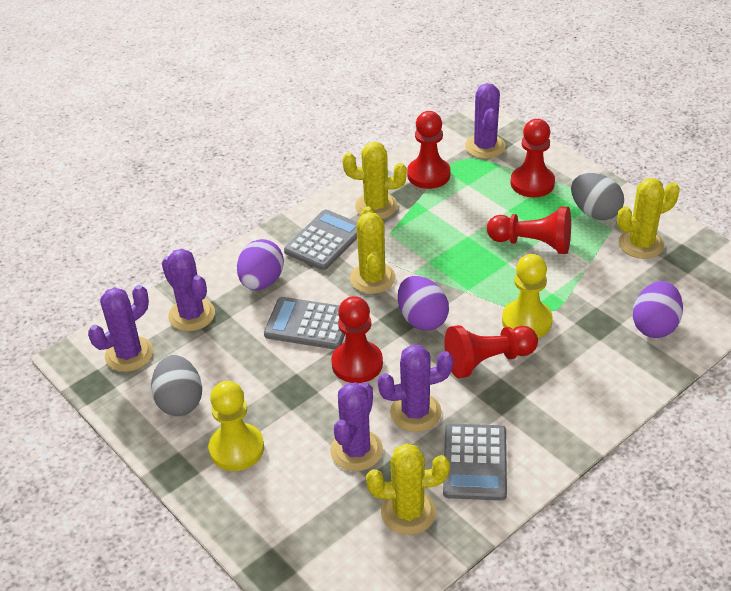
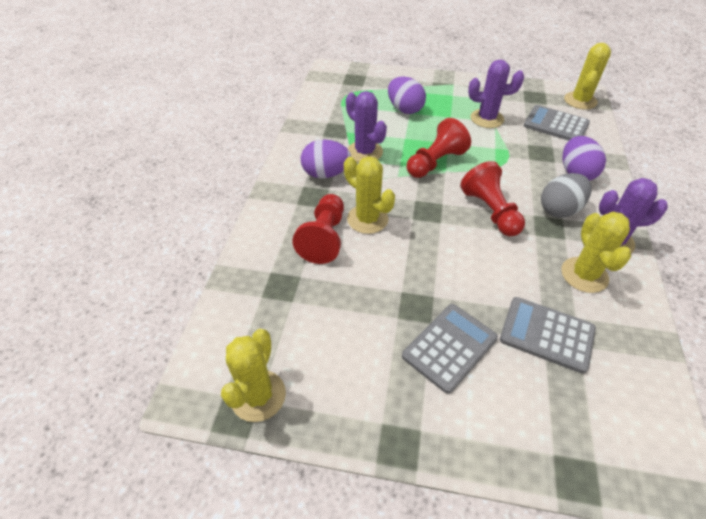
grey egg: 2 -> 1
purple cactus: 5 -> 3
red pawn: 5 -> 3
yellow pawn: 2 -> 0

